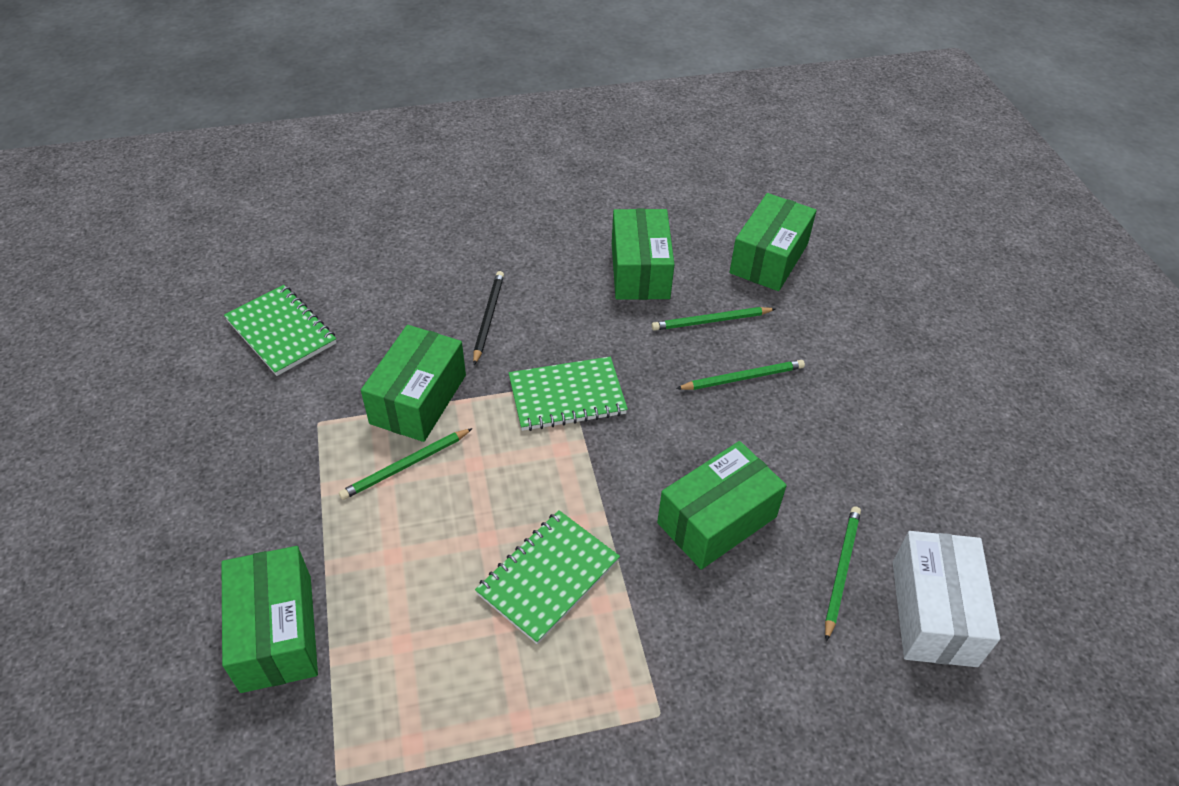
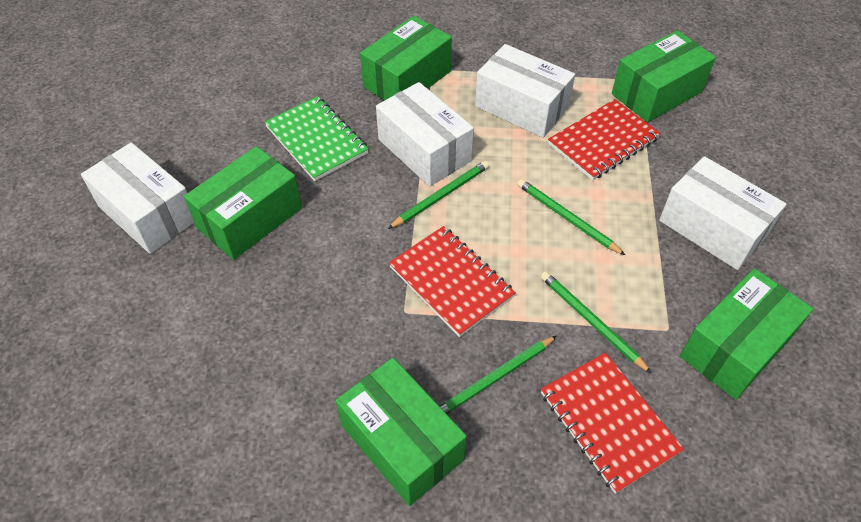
black pencil: 1 -> 0
green notebook: 3 -> 1
red notebook: 0 -> 3
white box: 1 -> 4

